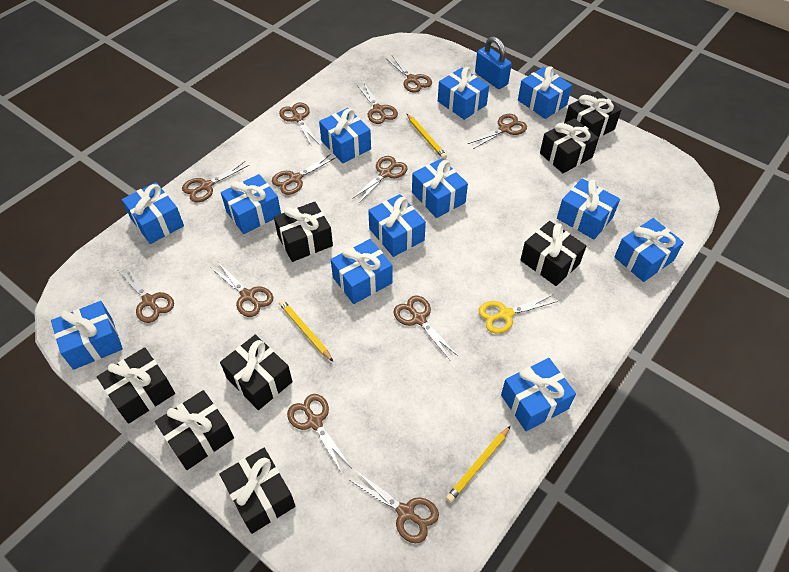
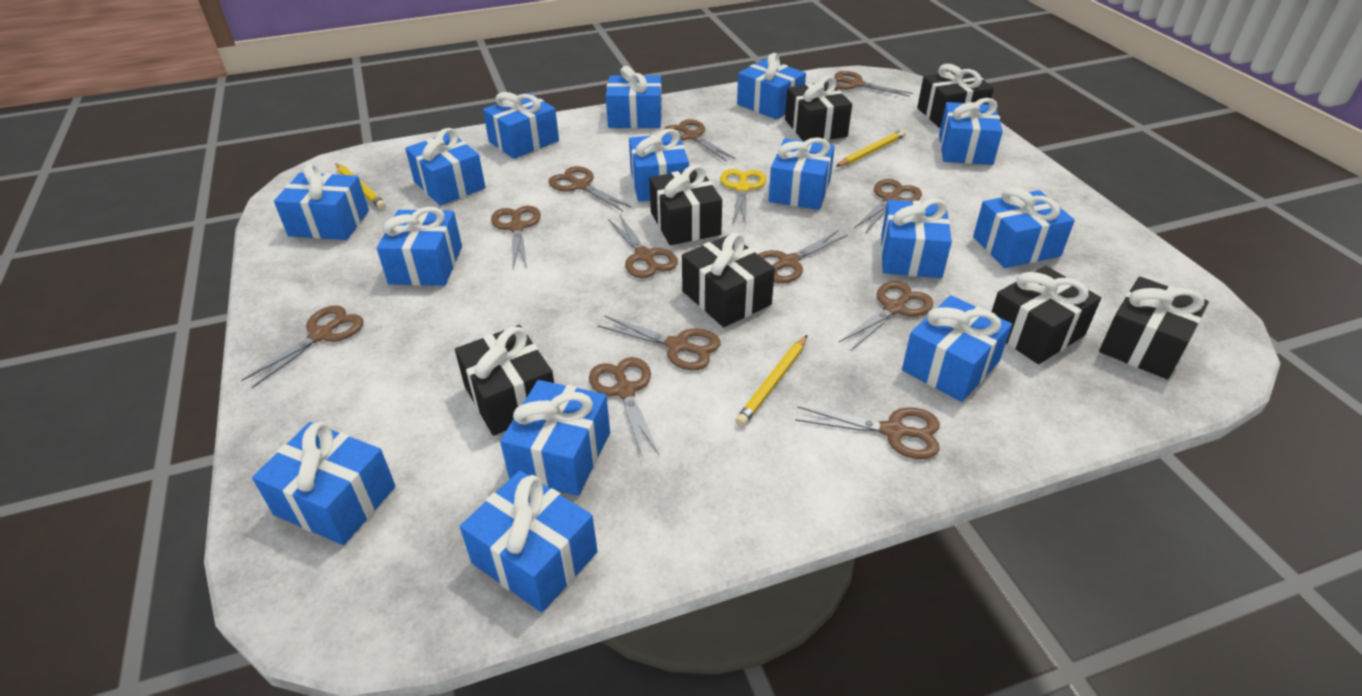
black gift: 8 -> 7
blue gift: 12 -> 15
blue padlock: 1 -> 0

